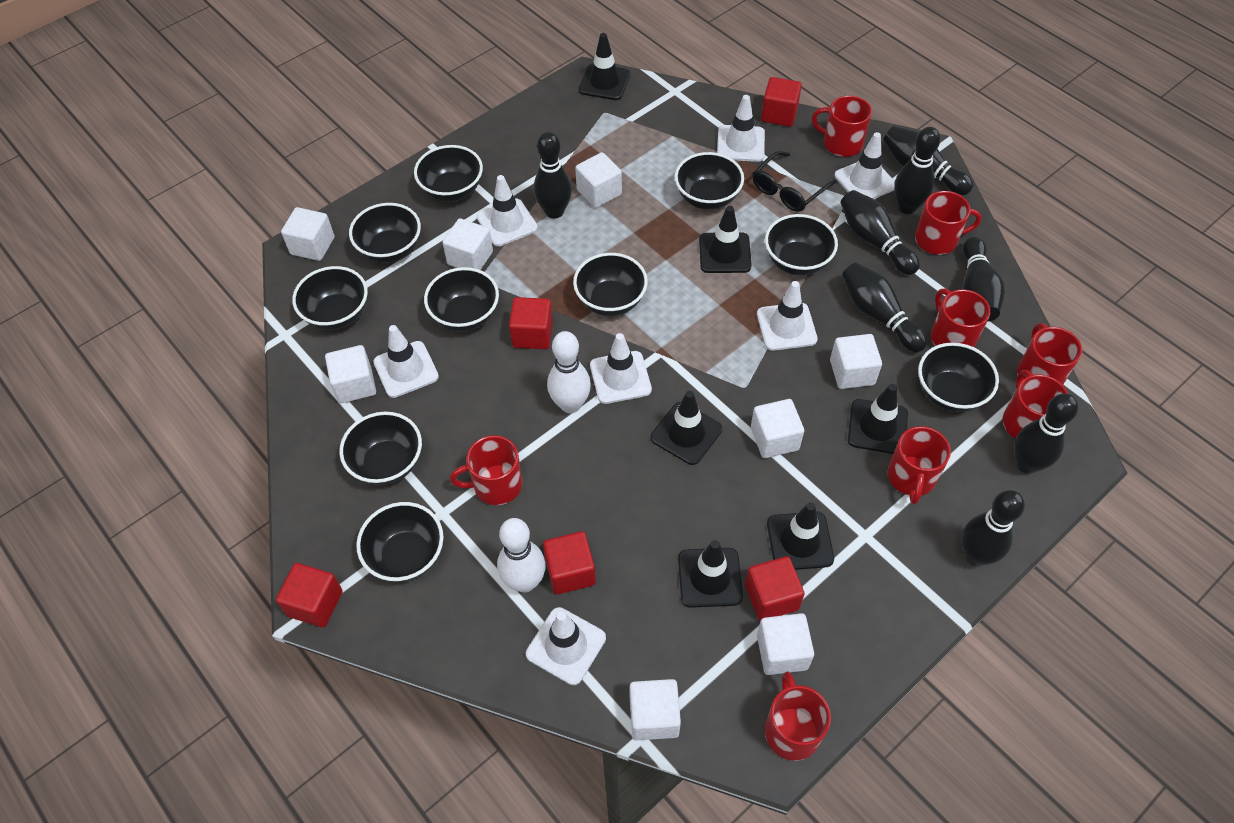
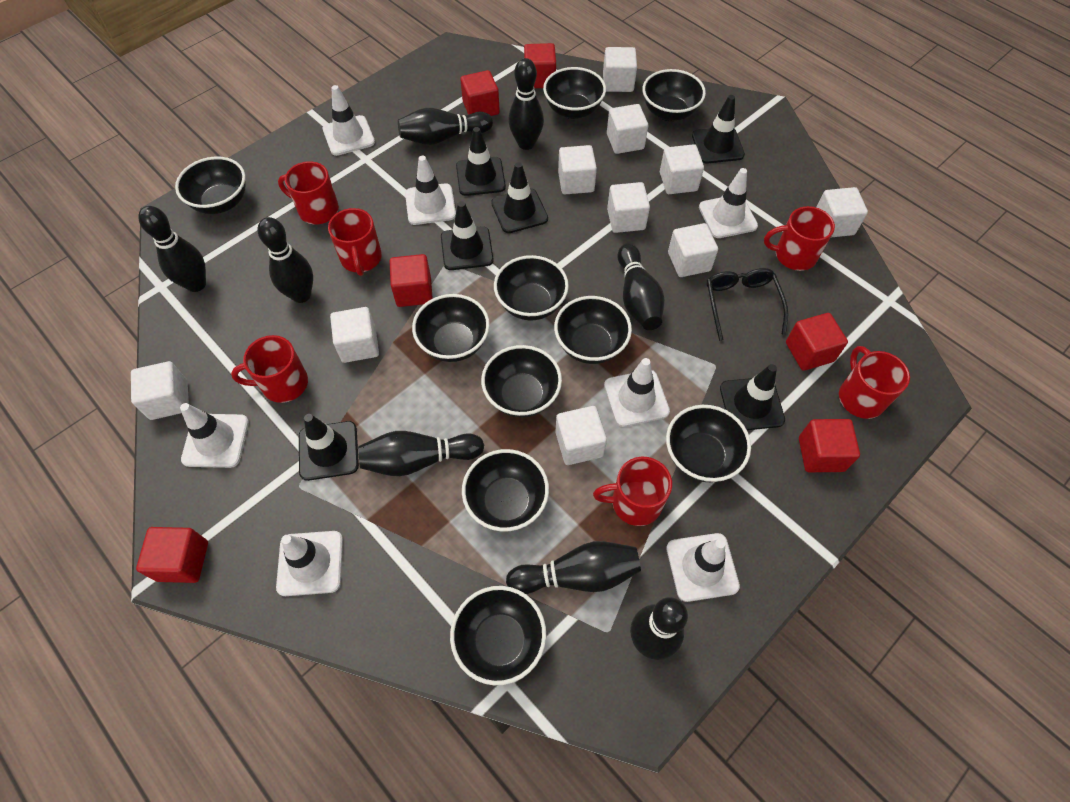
red cube: 5 -> 6
red mug: 8 -> 6
white bowling pin: 2 -> 0
white cube: 8 -> 10

